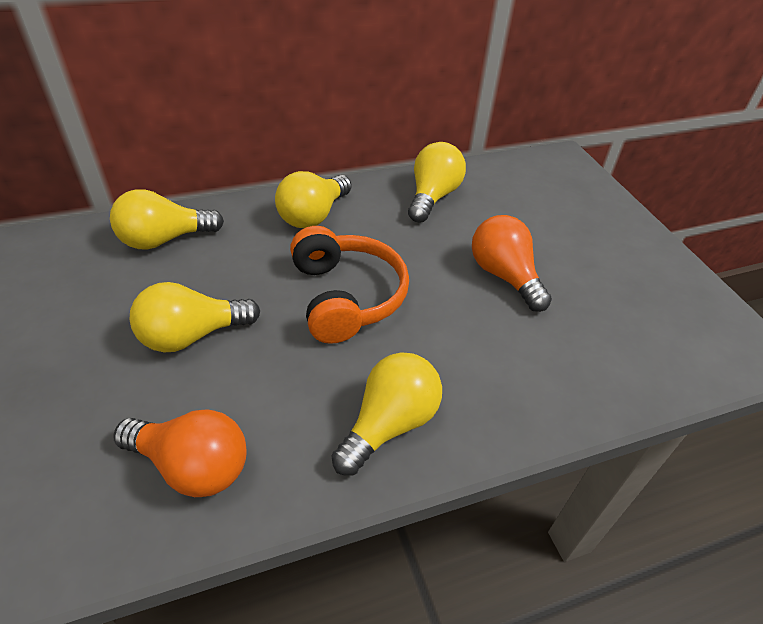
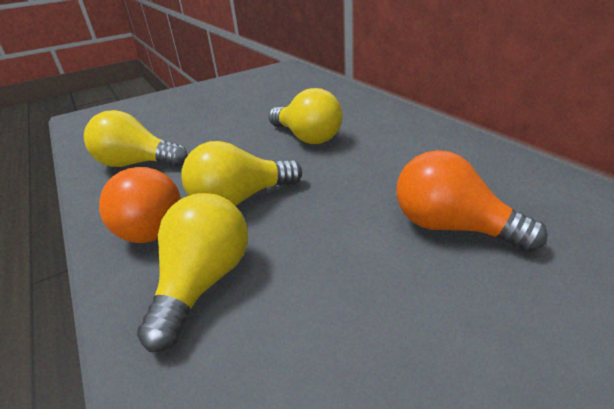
orange headphones: 1 -> 0
yellow light bulb: 5 -> 4

